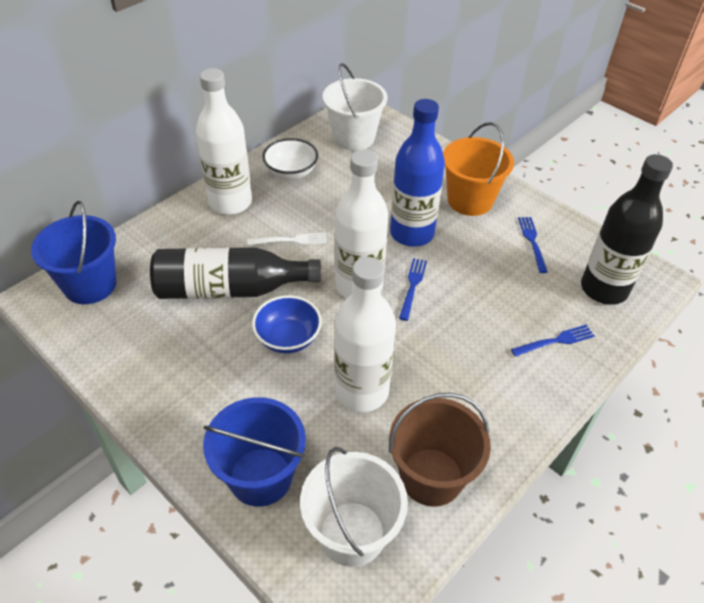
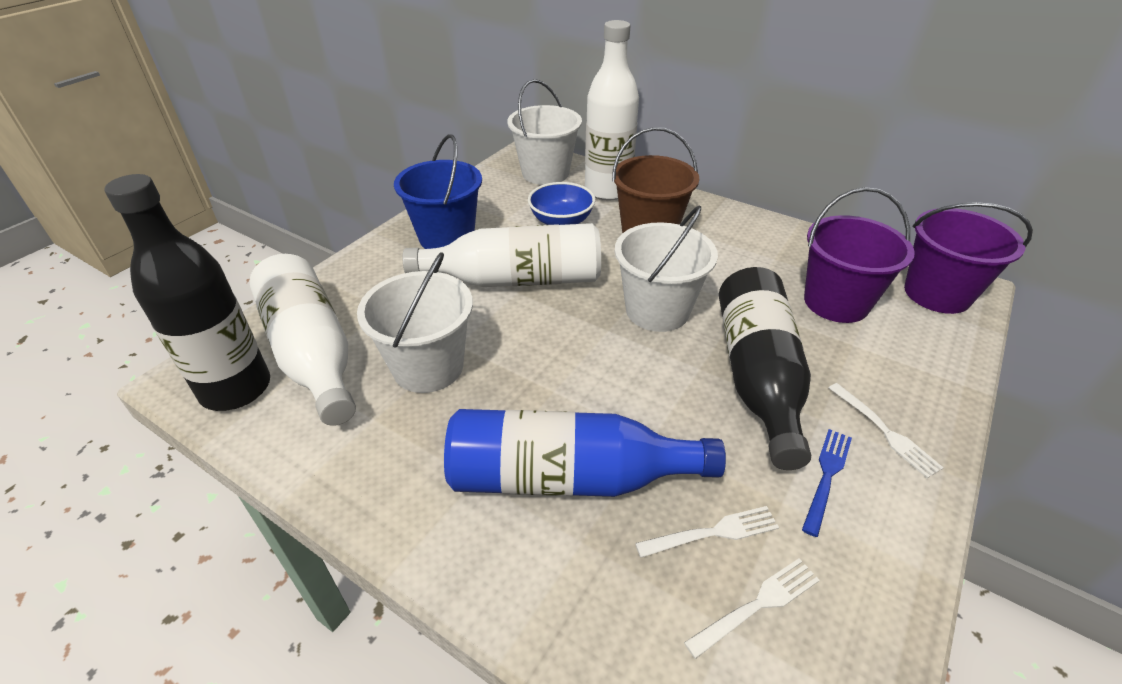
blue bucket: 2 -> 1
blue fork: 3 -> 1
orange bucket: 1 -> 0
purple bucket: 0 -> 2
white bowl: 1 -> 0
white bucket: 2 -> 3
white fork: 1 -> 3

